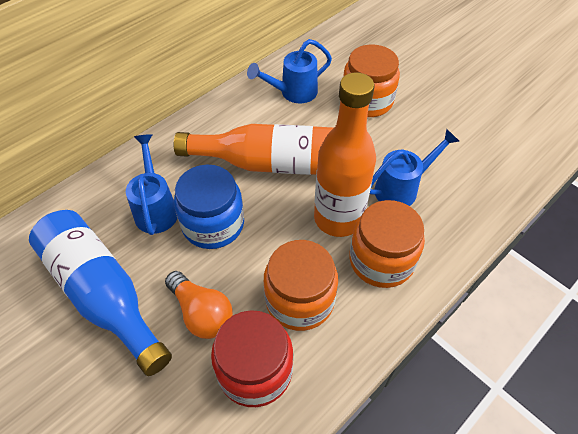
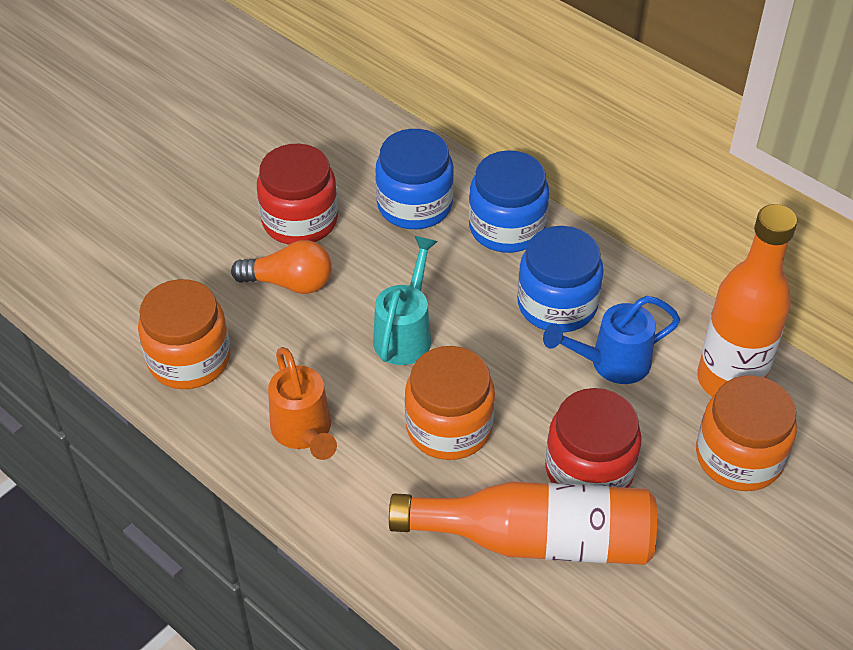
blue bottle: 1 -> 0
blue jar: 1 -> 3
blue watering can: 3 -> 1
orange watering can: 0 -> 1
red jar: 1 -> 2
turquoise watering can: 0 -> 1

